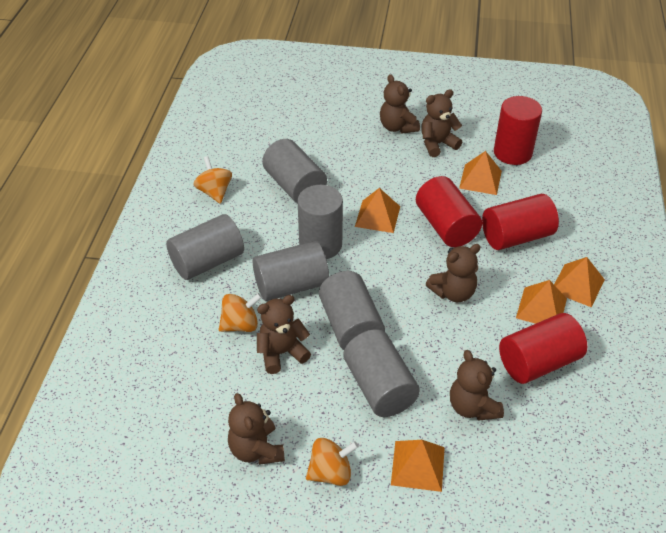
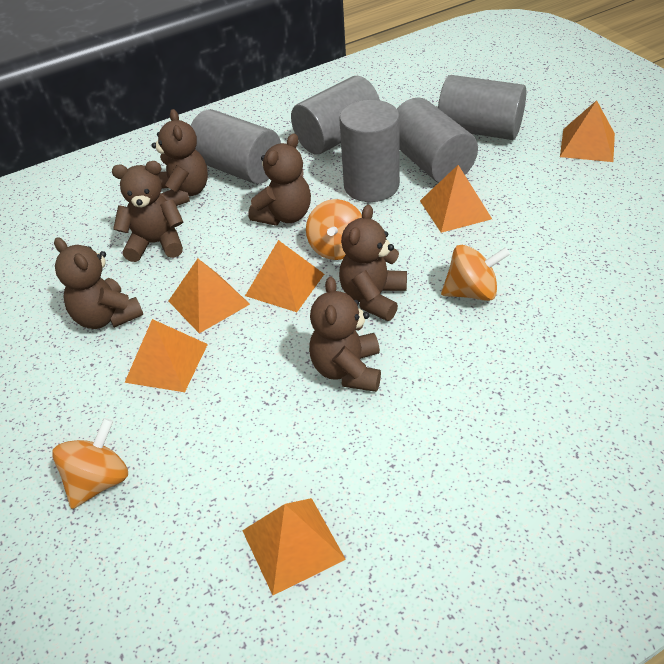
grey cylinder: 6 -> 5
orange pyramid: 5 -> 6
red cylinder: 4 -> 0

